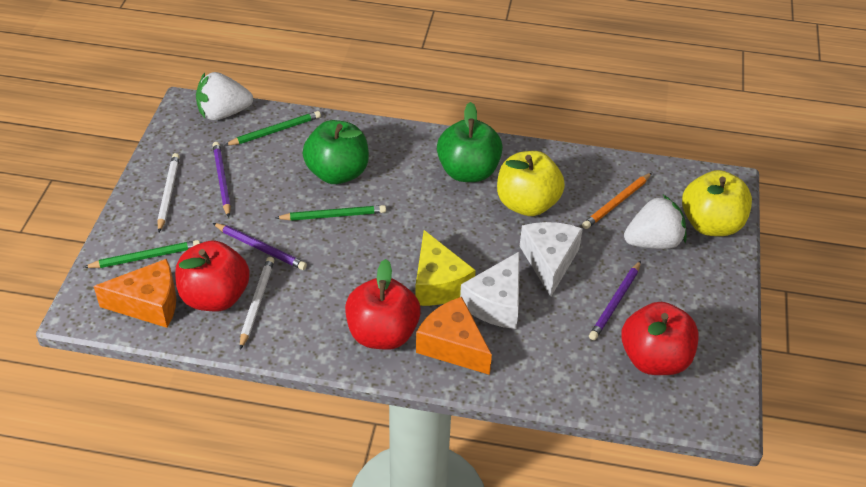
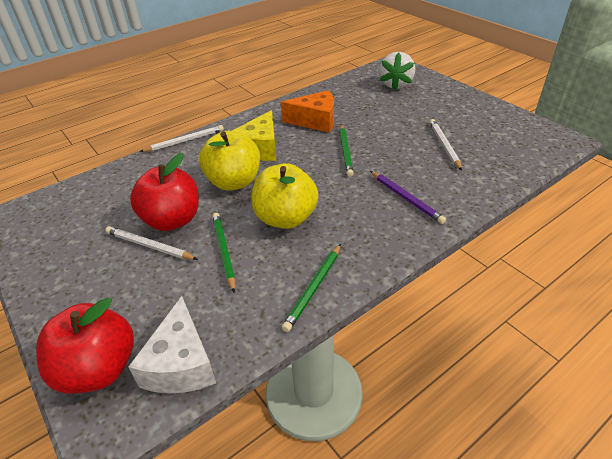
green apple: 2 -> 0
orange cheese: 2 -> 1
orange pencil: 1 -> 0
purple pencil: 3 -> 1
red apple: 3 -> 2
white cheese: 2 -> 1
white pencil: 2 -> 3
white strawberry: 2 -> 1

